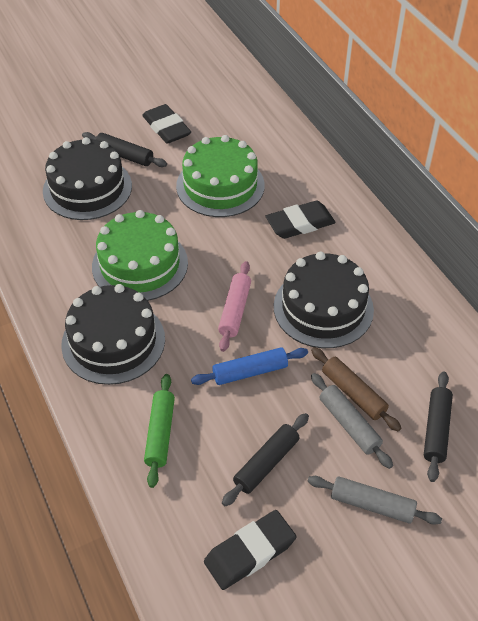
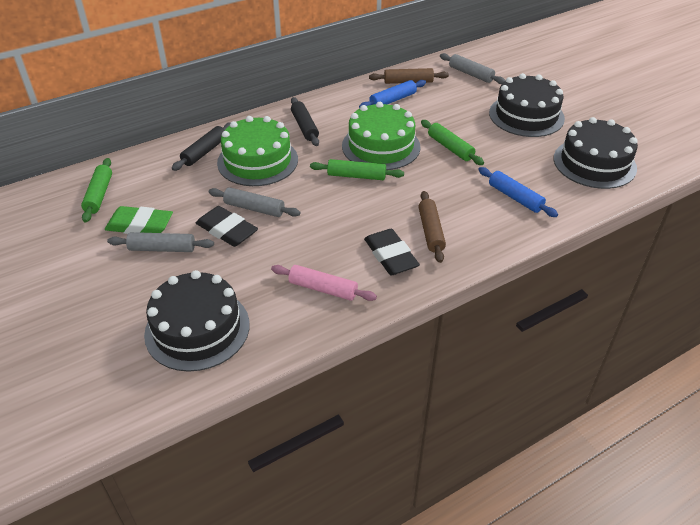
black eraser: 3 -> 2
black rolling pin: 3 -> 2
blue rolling pin: 1 -> 2
brown rolling pin: 1 -> 2
green eraser: 0 -> 1
green rolling pin: 1 -> 3
grey rolling pin: 2 -> 3

